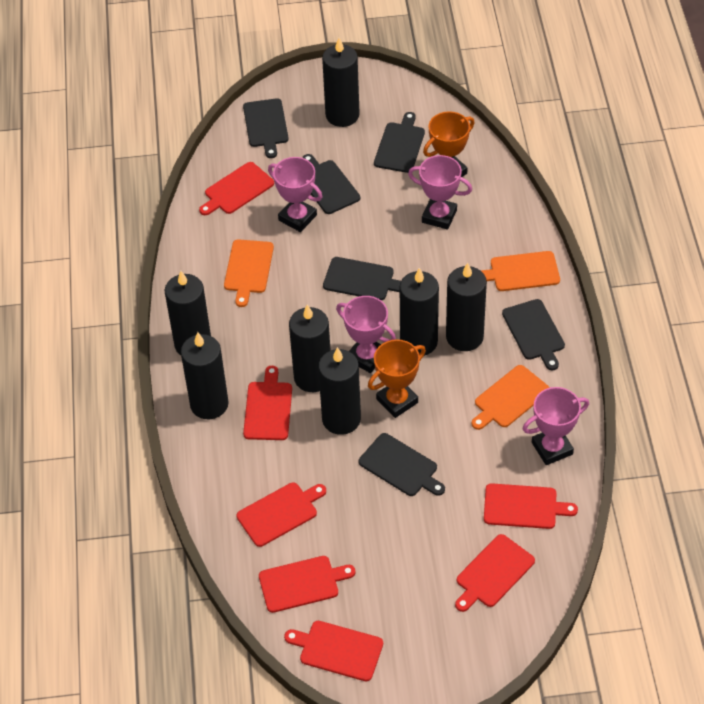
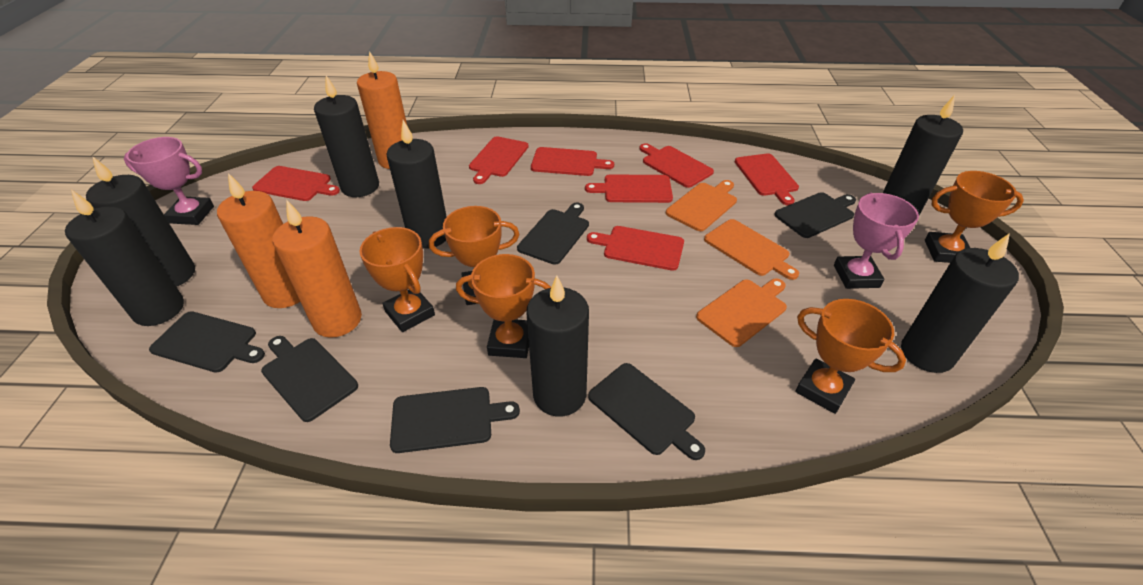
orange candle: 0 -> 3
orange trophy: 2 -> 5
pink trophy: 4 -> 2

